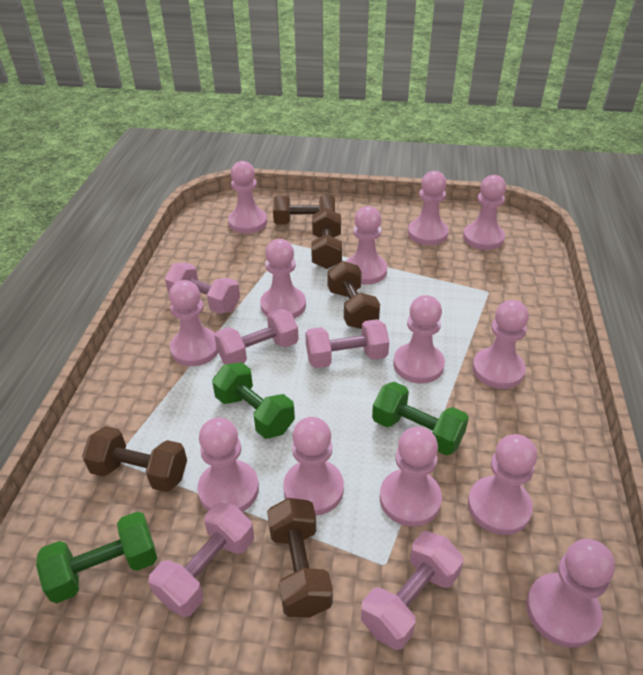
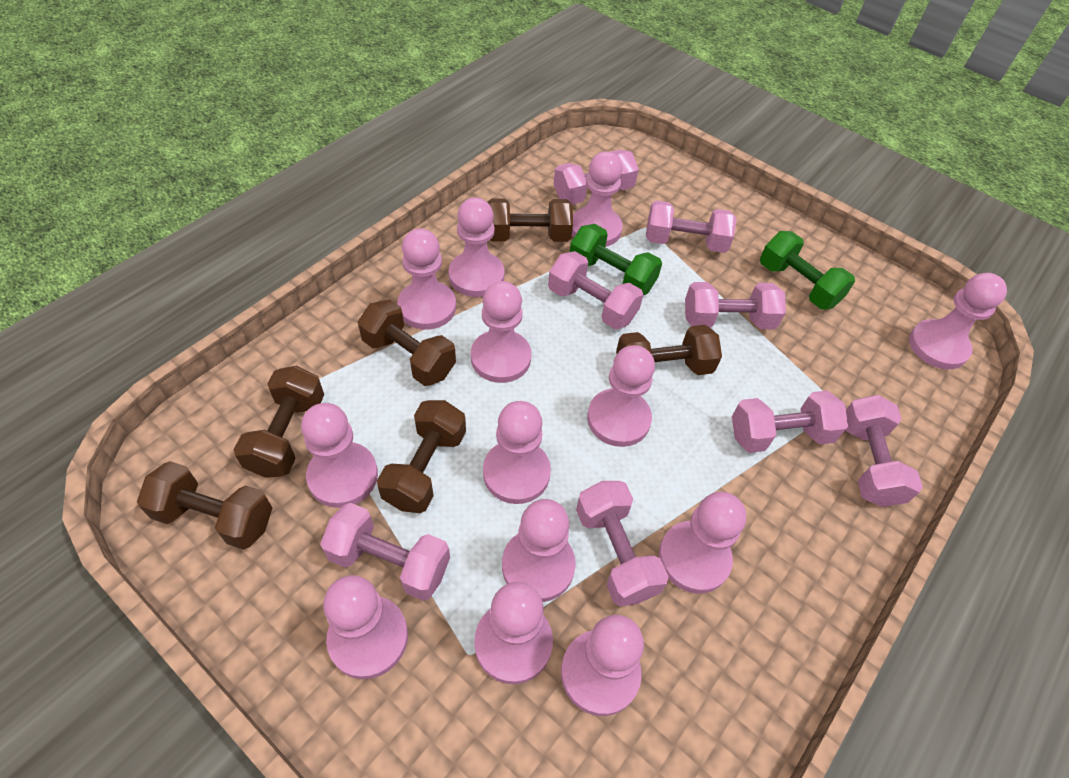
brown dumbbell: 5 -> 6
green dumbbell: 3 -> 2
pink dumbbell: 5 -> 8

